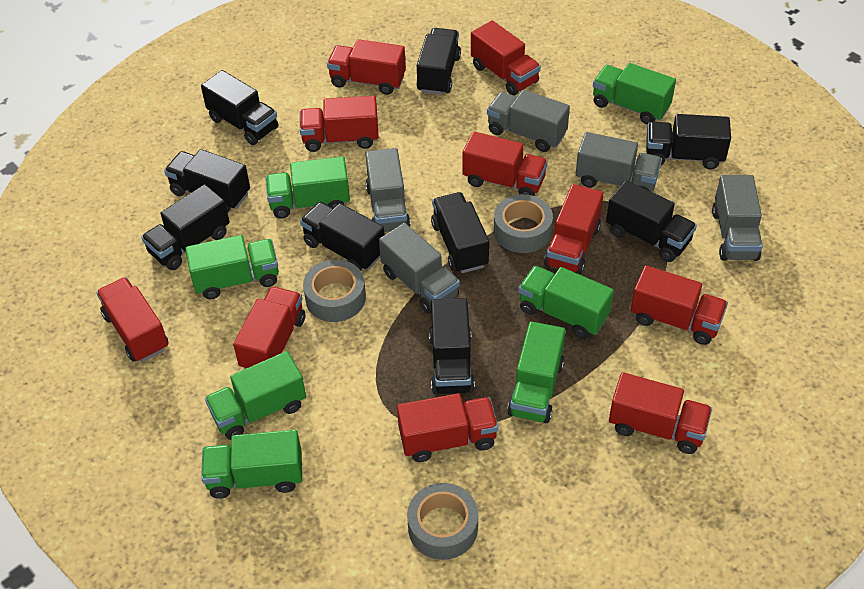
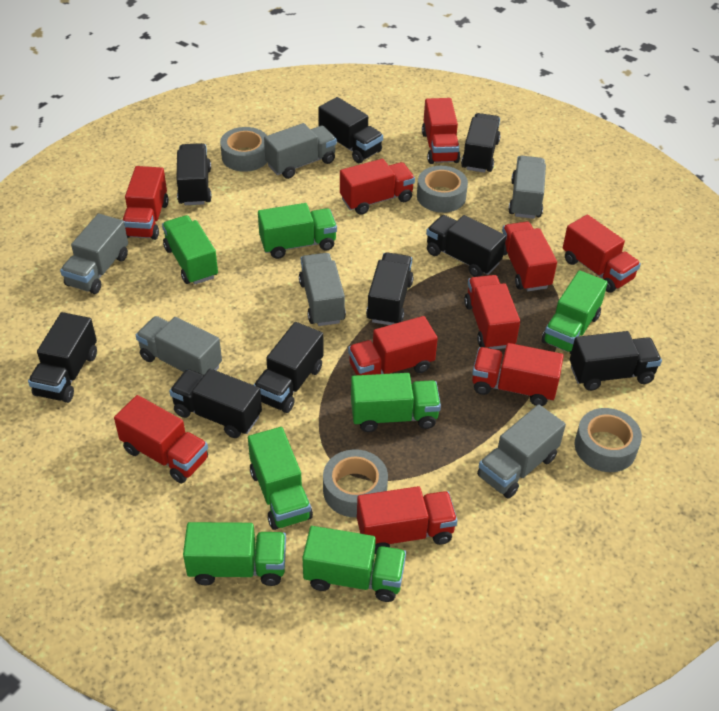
grey tape: 3 -> 4
grey truck: 5 -> 6

